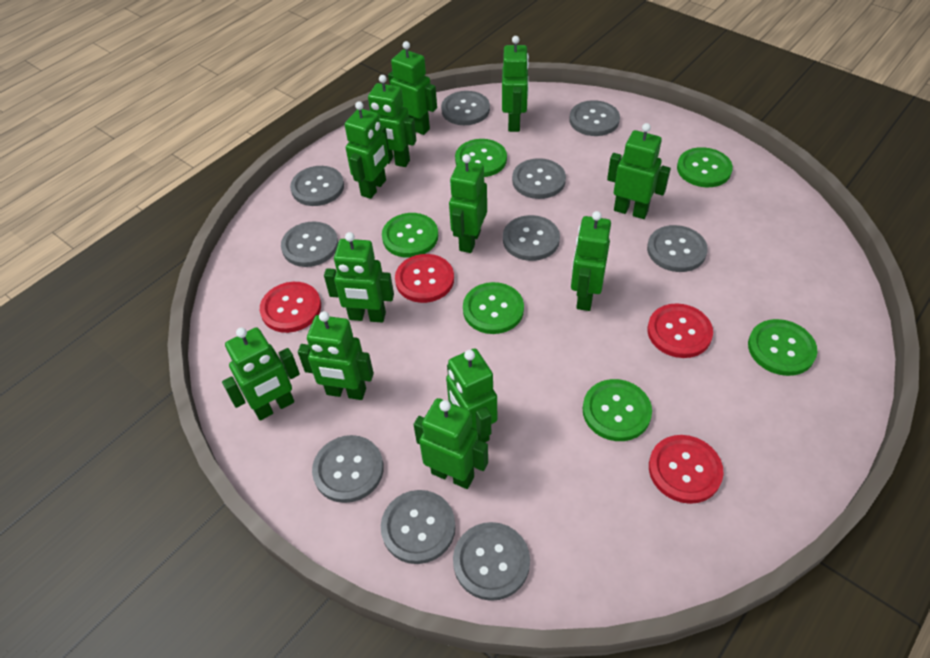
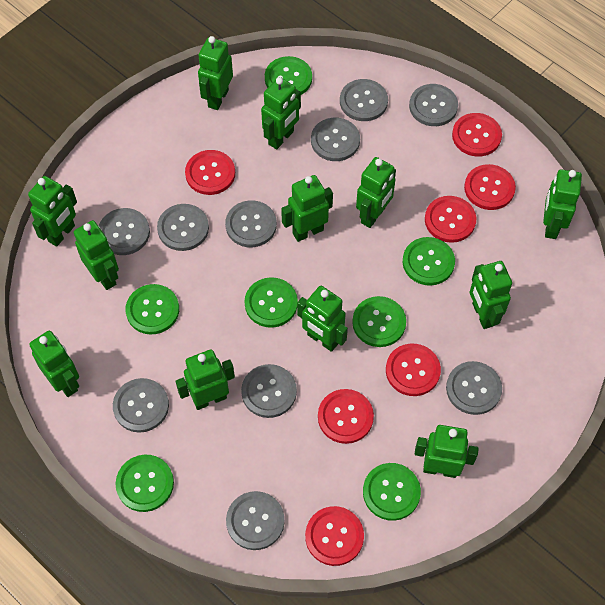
green button: 6 -> 7
red button: 4 -> 7

